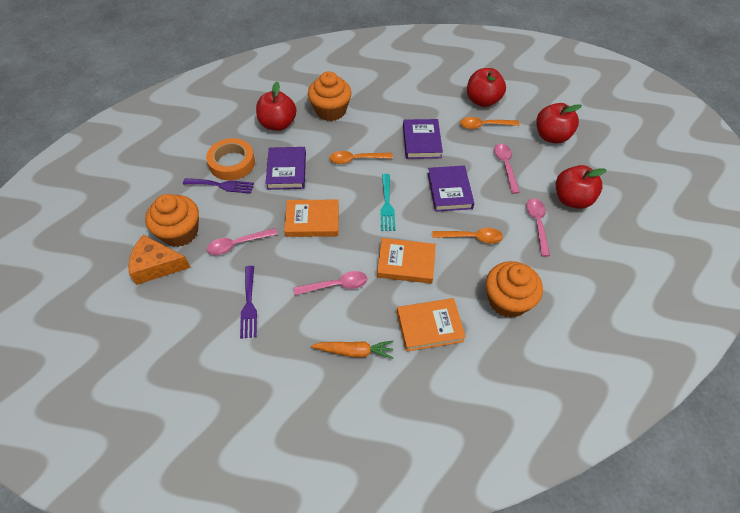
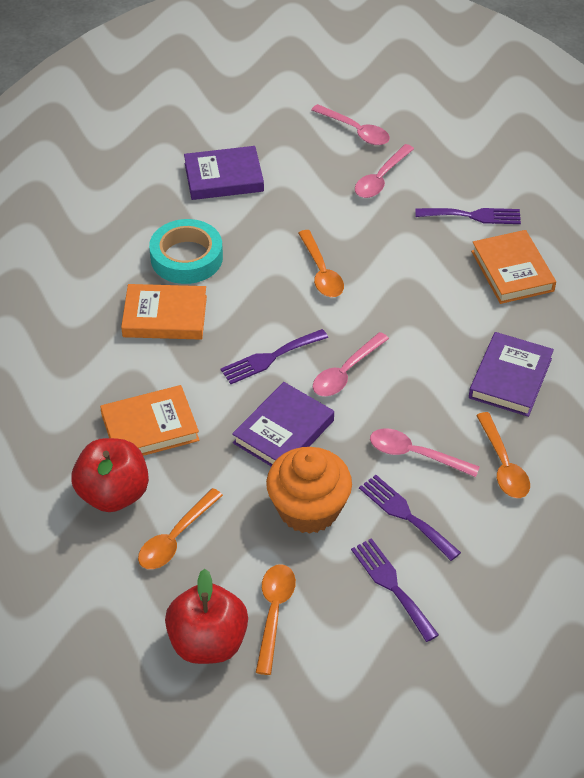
orange carrot: 1 -> 0
orange cheese: 1 -> 0
orange cupcake: 3 -> 1
orange spoon: 3 -> 4
orange tape: 1 -> 0
purple fork: 2 -> 4
red apple: 4 -> 2
turquoise fork: 1 -> 0
turquoise tape: 0 -> 1

